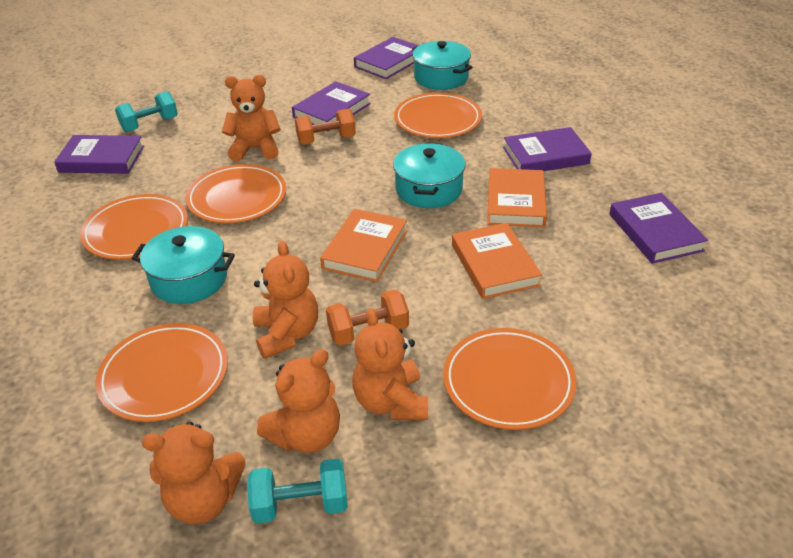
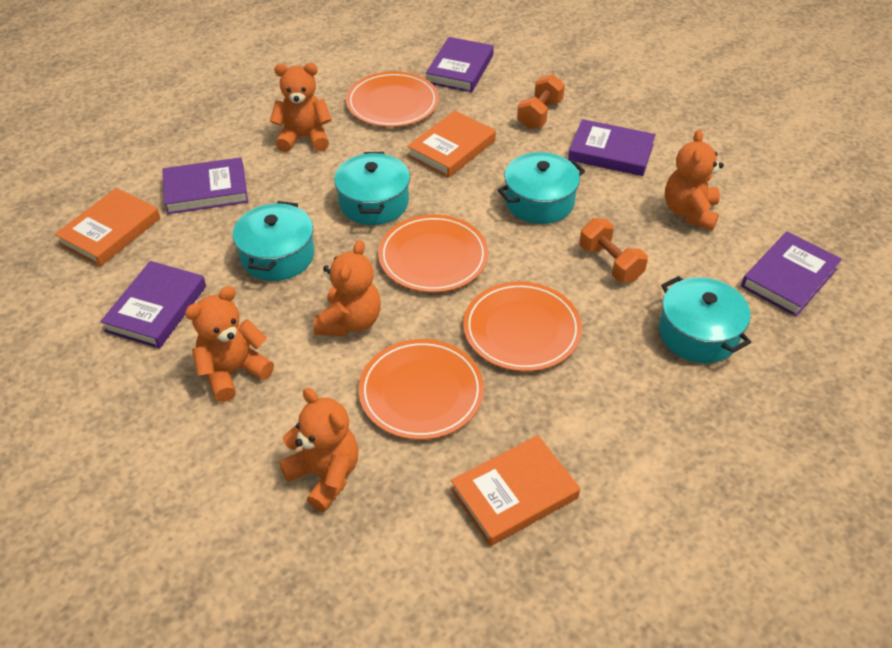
orange plate: 5 -> 4
turquoise dumbbell: 2 -> 0
turquoise pot: 3 -> 4

